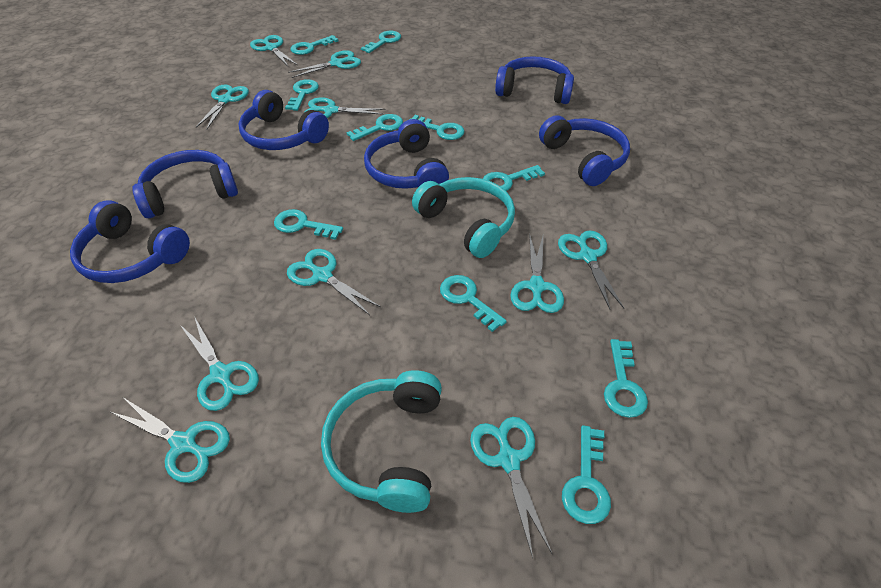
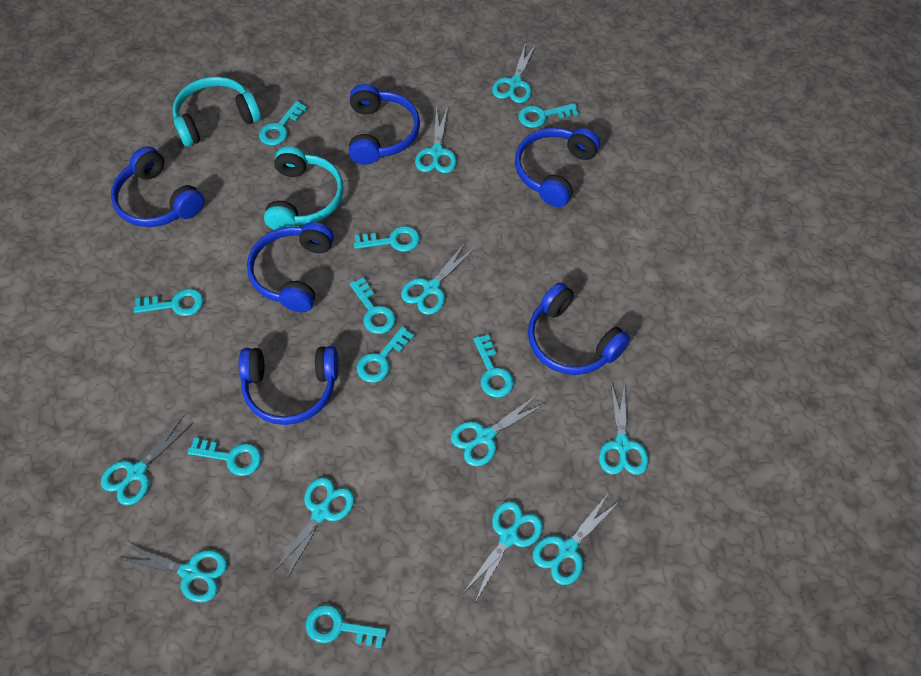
turquoise key: 10 -> 9

